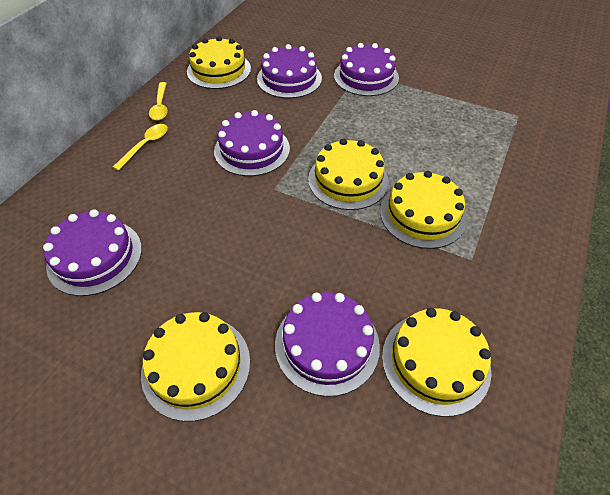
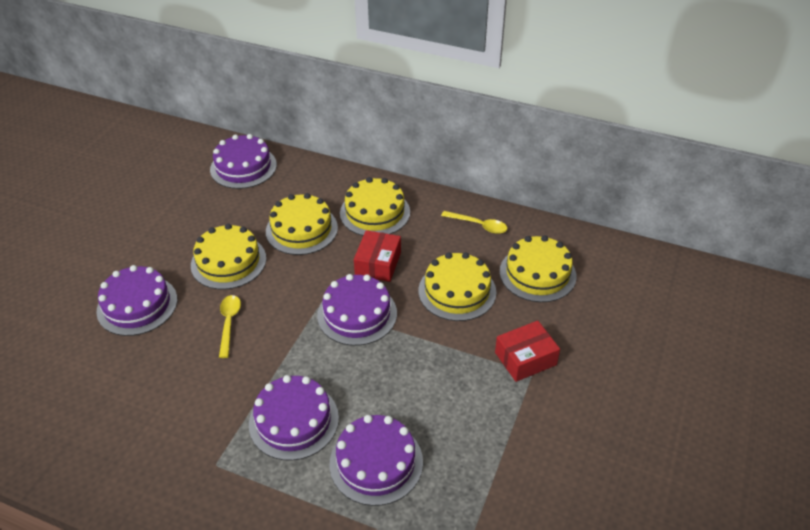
red box: 0 -> 2

